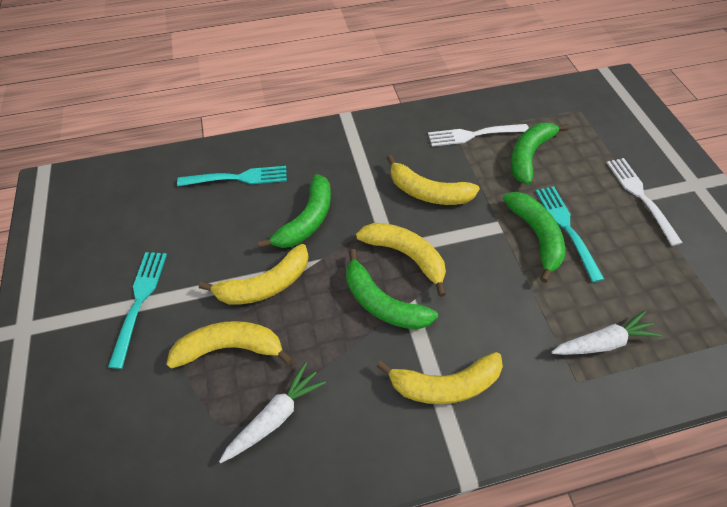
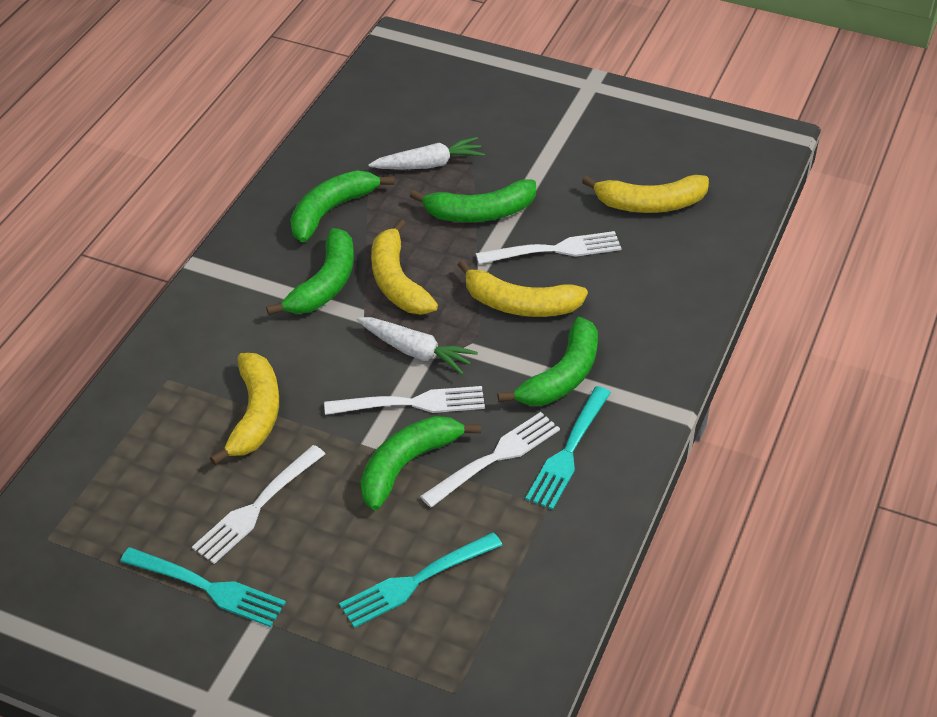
green banana: 4 -> 5
white fork: 2 -> 4
yellow banana: 5 -> 4

